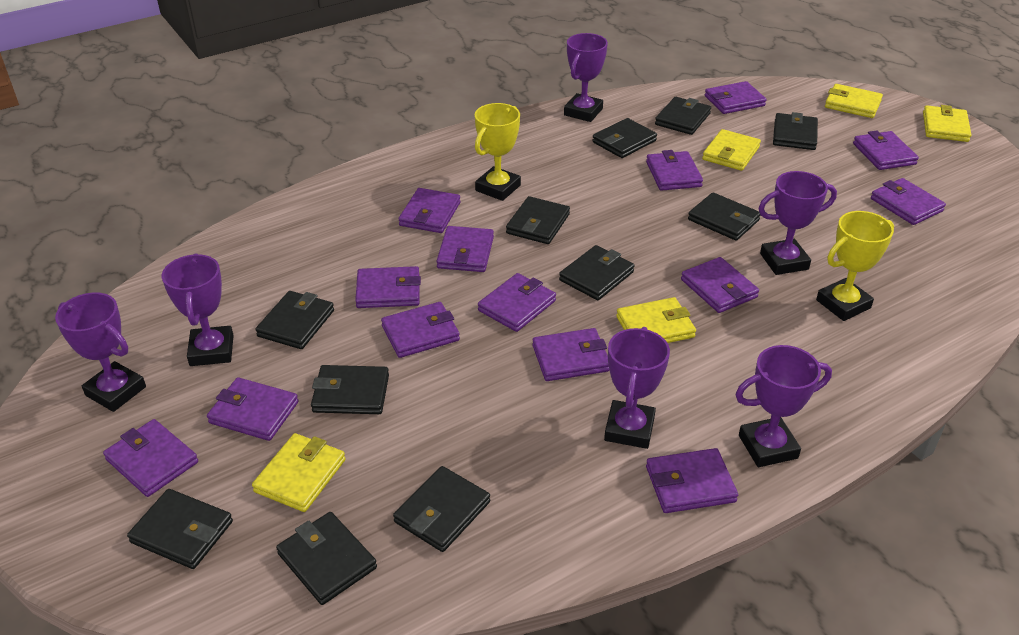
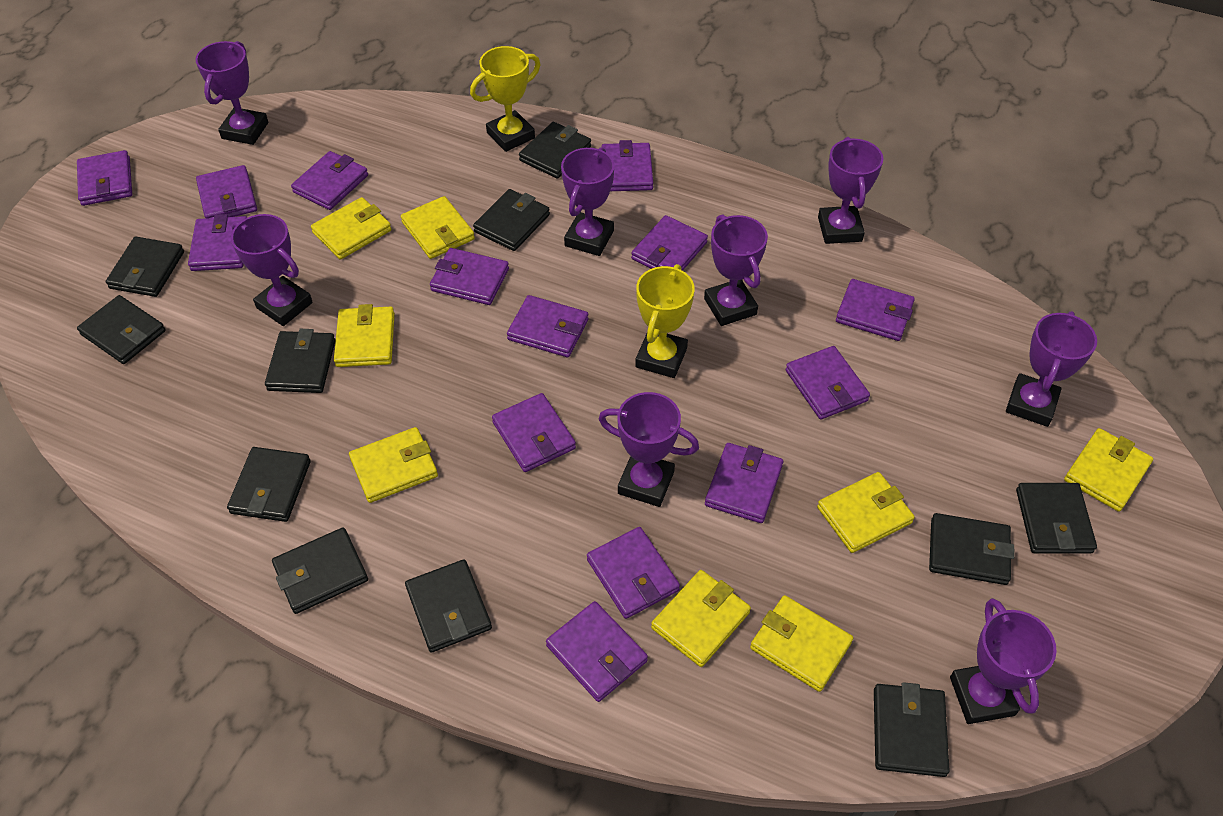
purple trophy: 6 -> 8
yellow wallet: 5 -> 8

